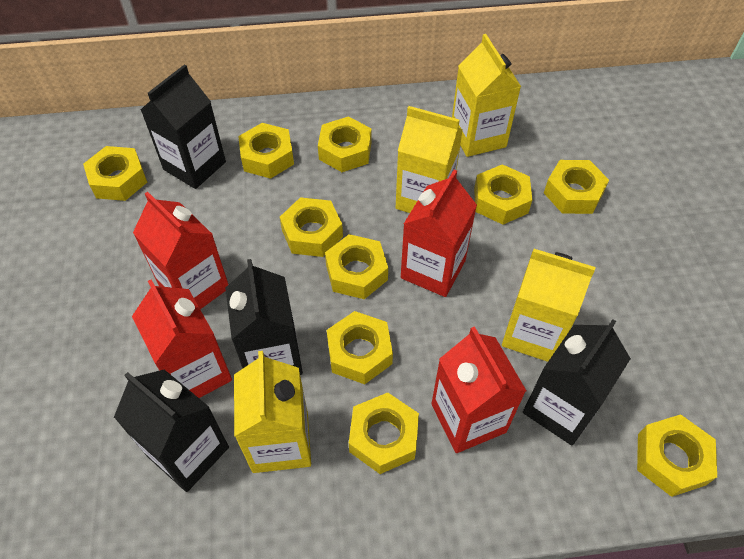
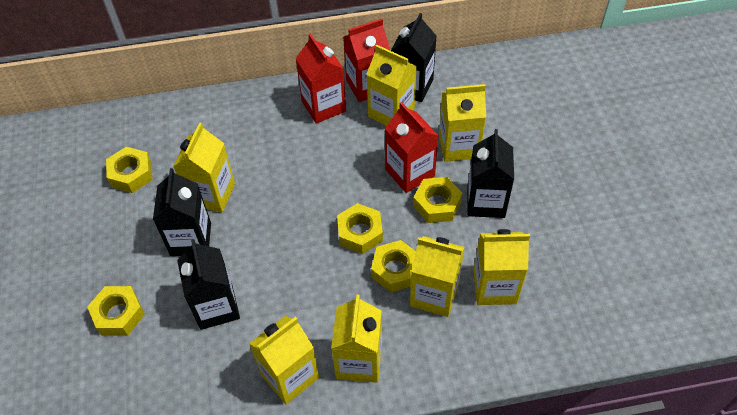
red carton: 4 -> 3
yellow carton: 4 -> 7
yellow nut: 10 -> 5

